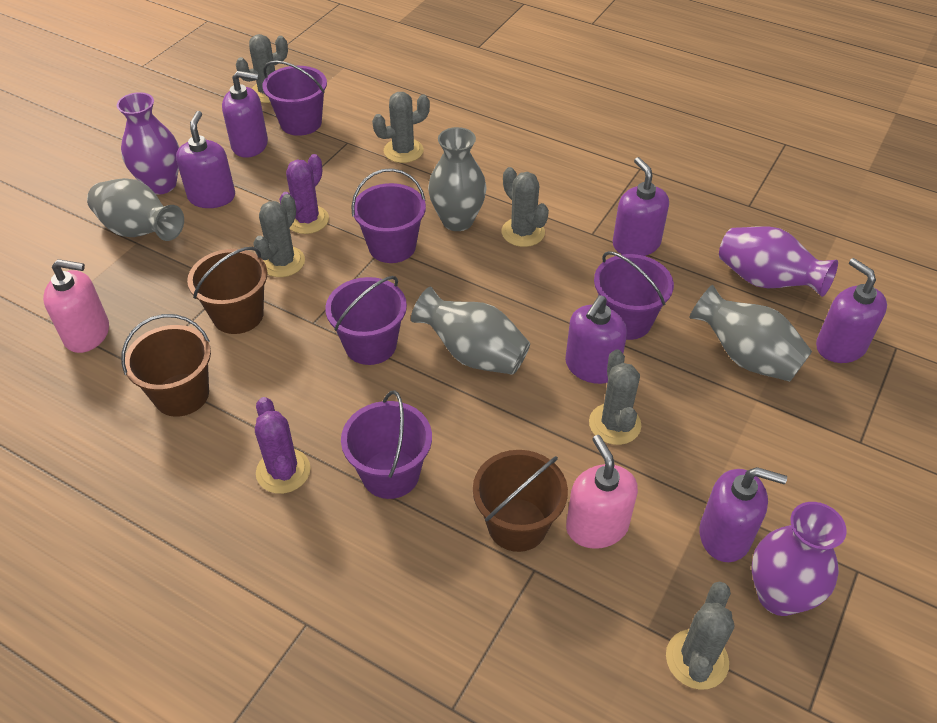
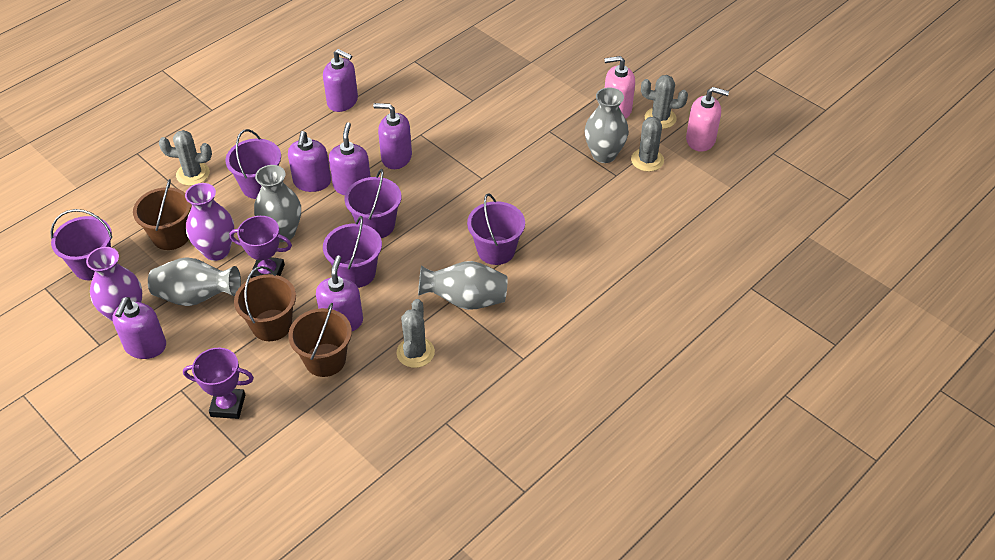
grey cactus: 6 -> 4
purple cactus: 2 -> 0
purple trophy: 0 -> 2
purple vase: 3 -> 2

